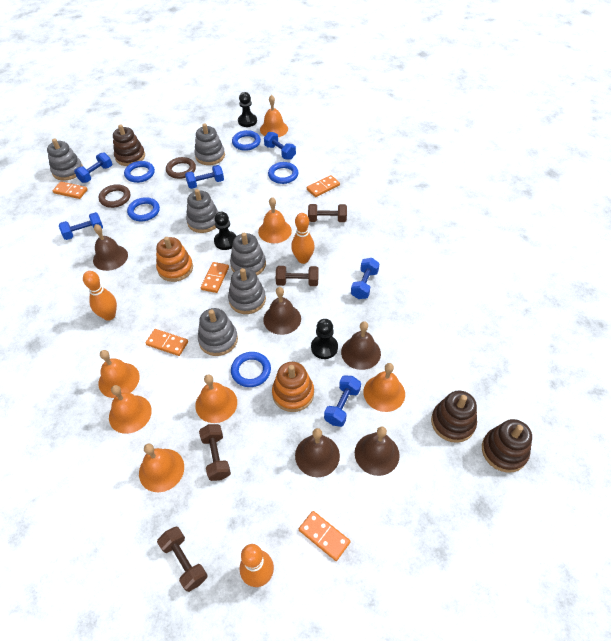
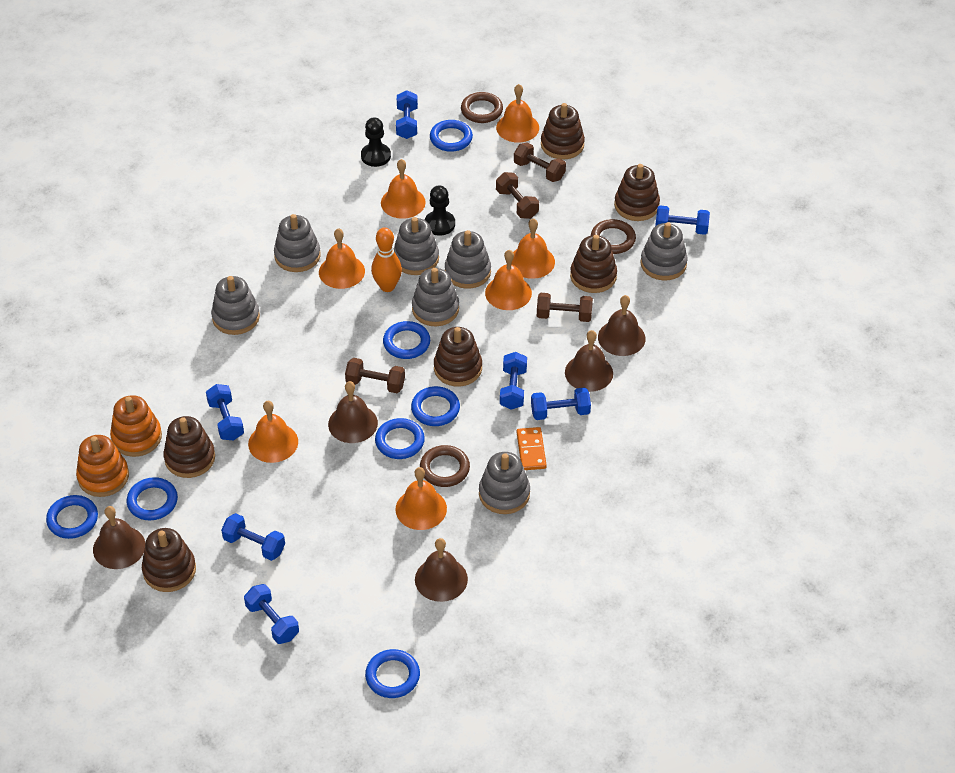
black pawn: 3 -> 2
blue dumbbell: 6 -> 7
blue ring: 5 -> 7
brown ring: 2 -> 3
brown stacking toy: 3 -> 6
grey stacking toy: 6 -> 7
orange bowling pin: 3 -> 1
orange domino: 5 -> 1

